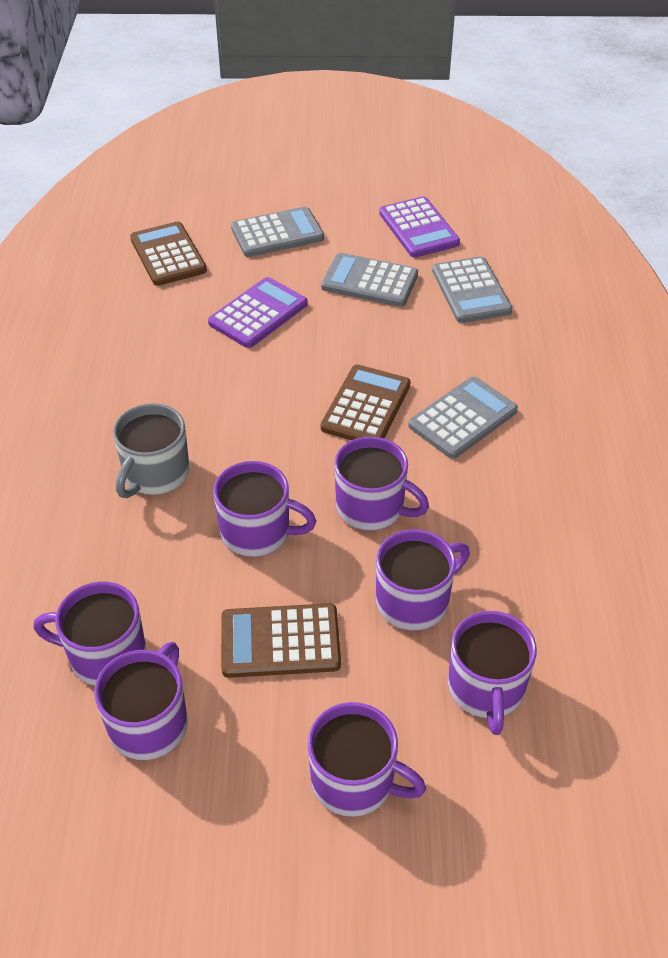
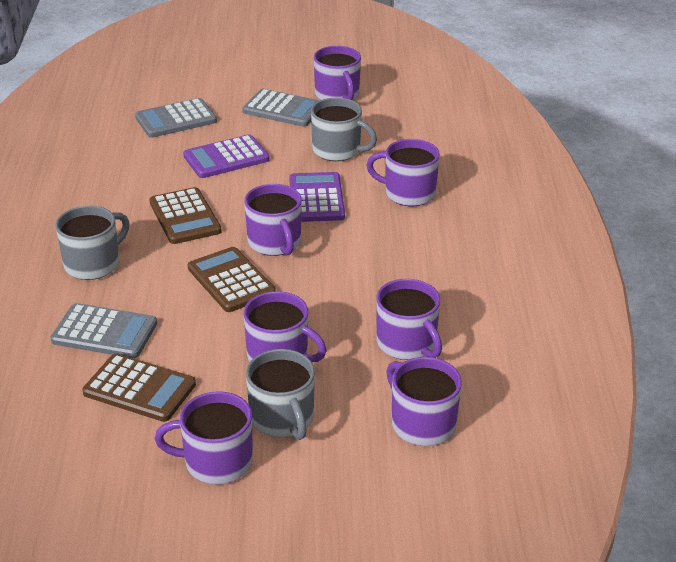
grey calculator: 4 -> 3
grey mug: 1 -> 3

